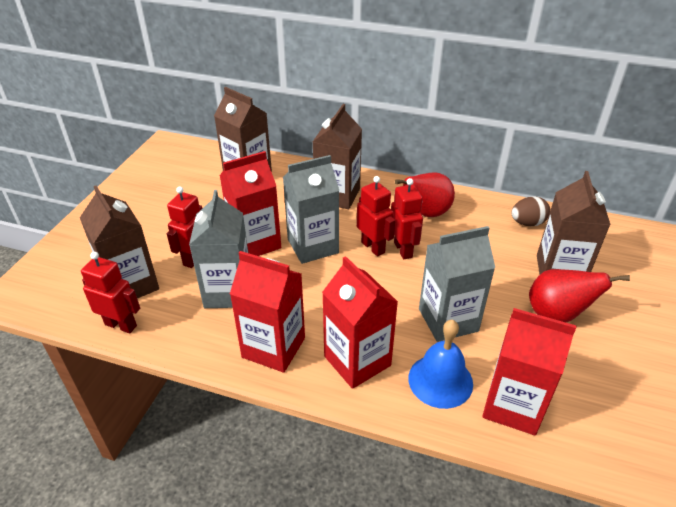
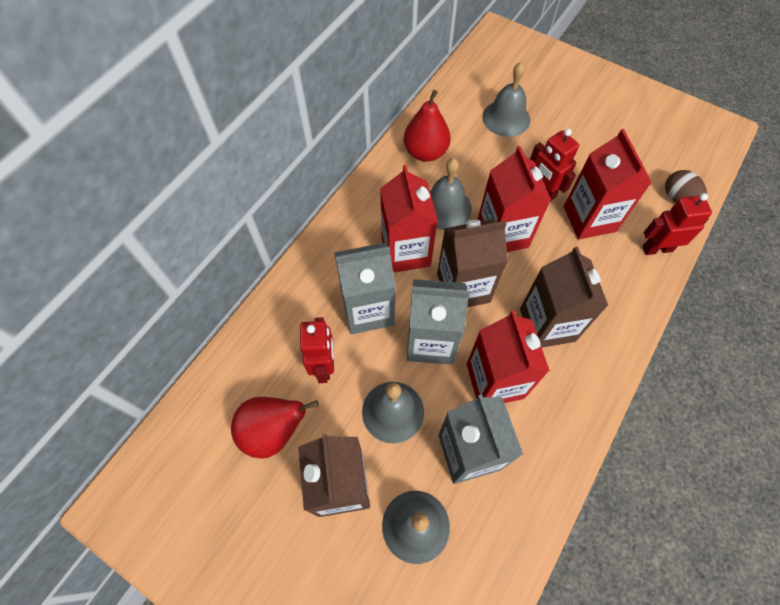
blue bell: 1 -> 0
brown carton: 4 -> 3
grey bell: 0 -> 4
red robot: 4 -> 3

